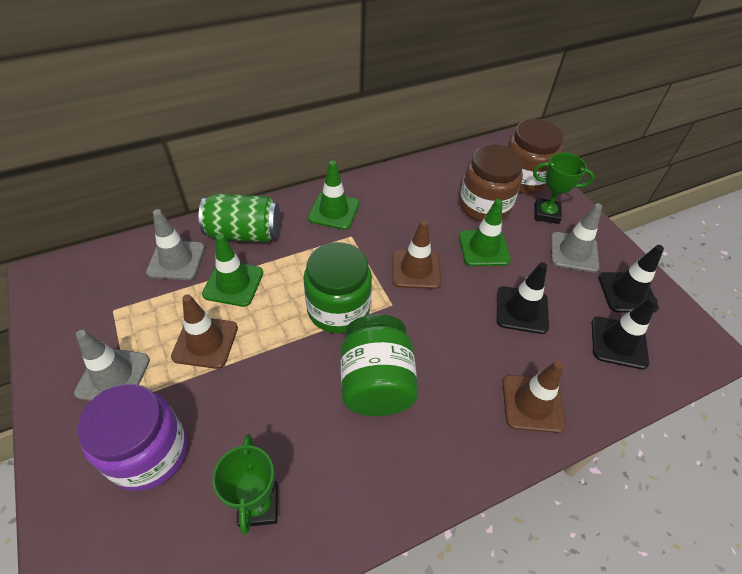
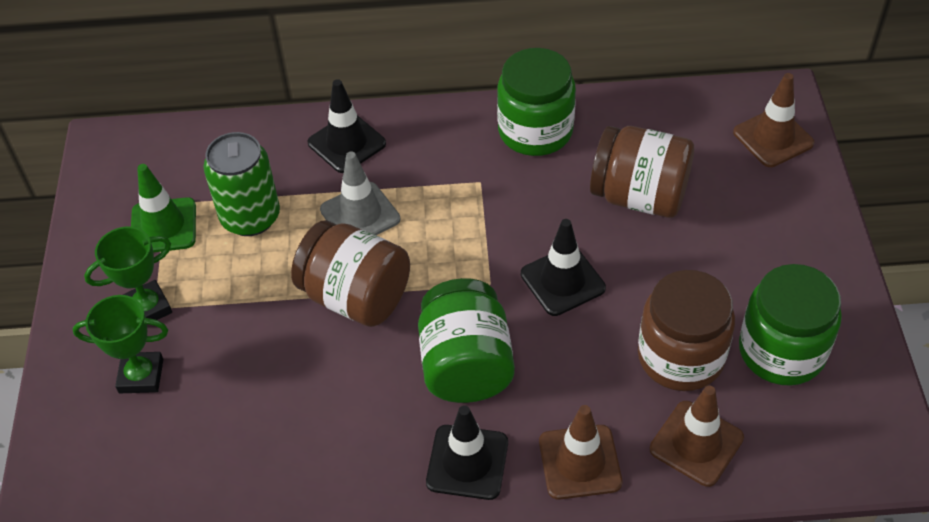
brown jar: 2 -> 3
green jar: 2 -> 3
green traffic cone: 3 -> 1
grey traffic cone: 3 -> 1
purple jar: 1 -> 0

